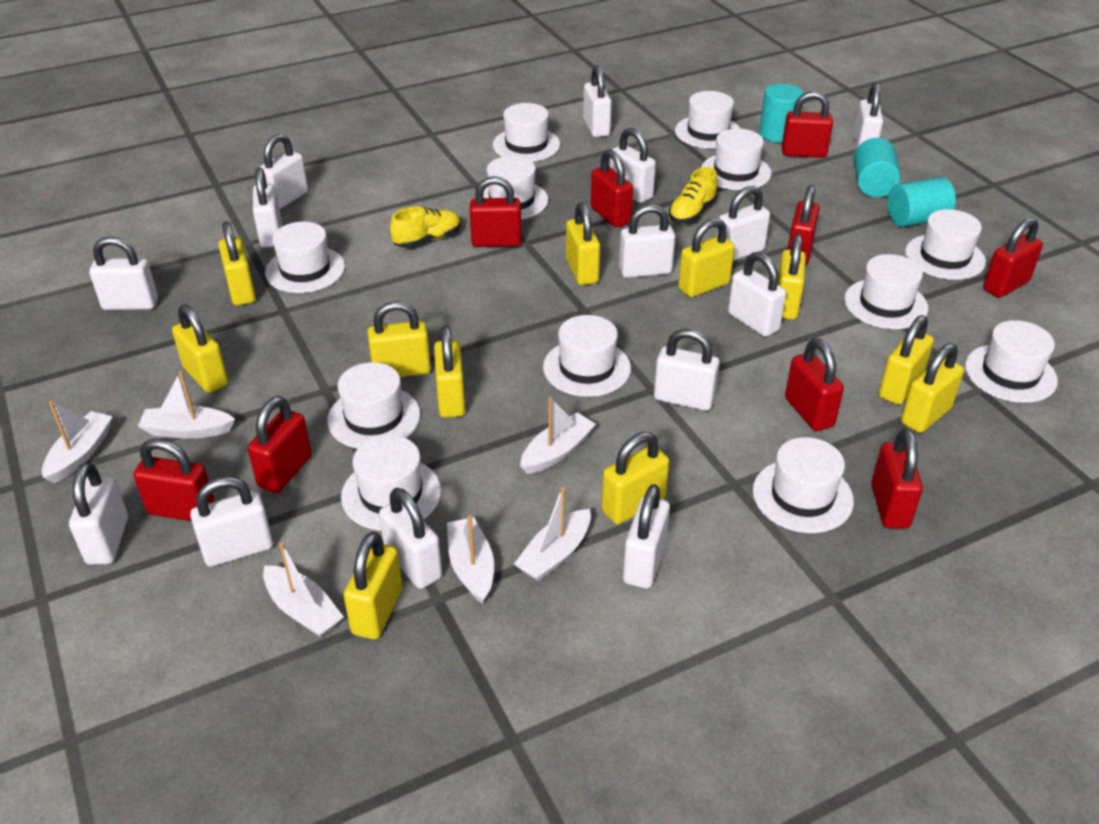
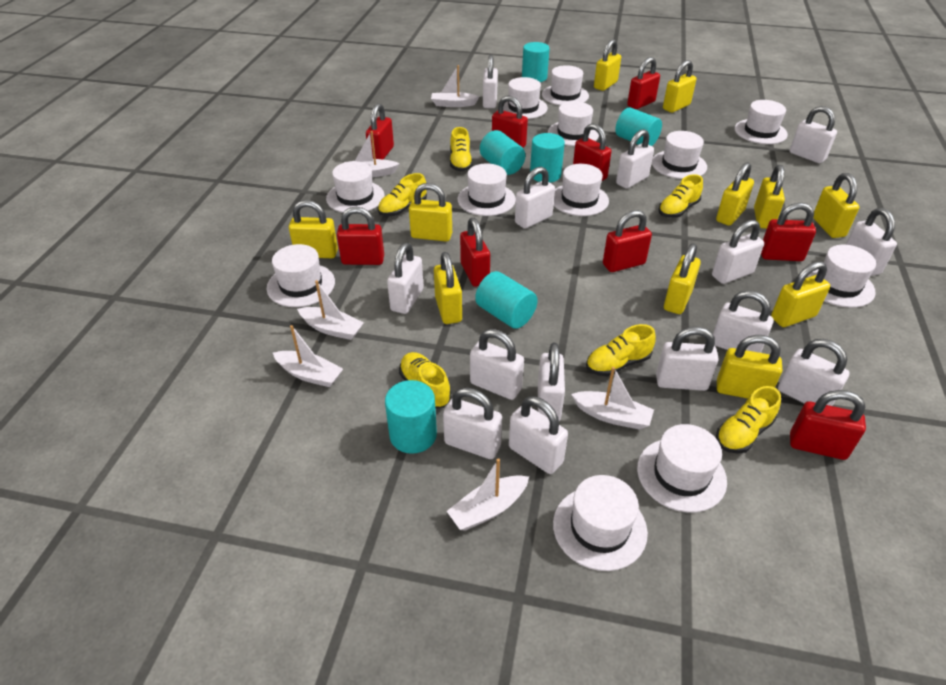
turquoise cylinder: 3 -> 6
yellow shoe: 2 -> 6

